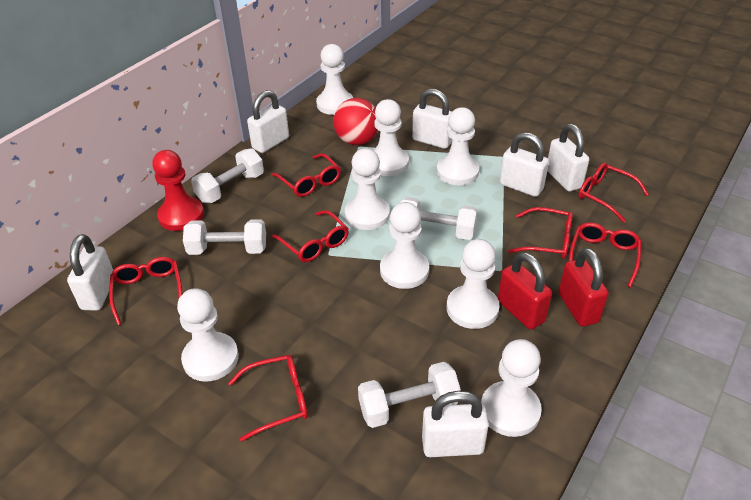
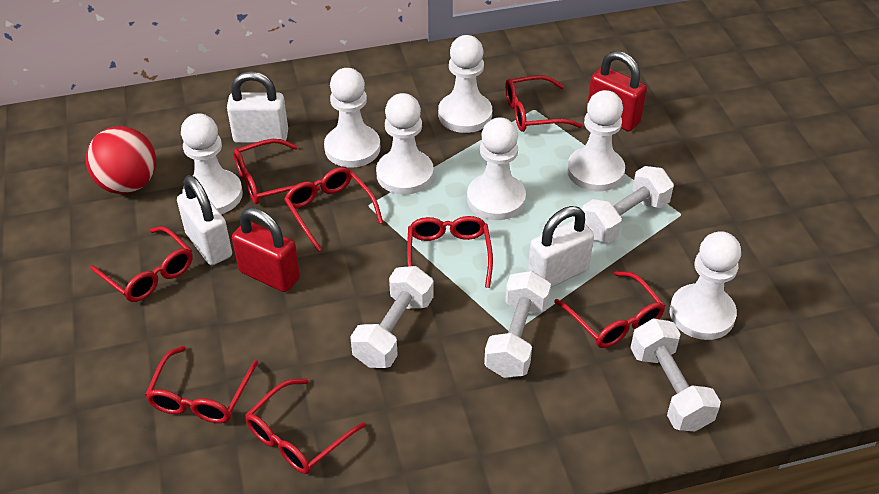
red glasses: 7 -> 8
red pawn: 1 -> 0
white padlock: 6 -> 3
white pawn: 8 -> 7

